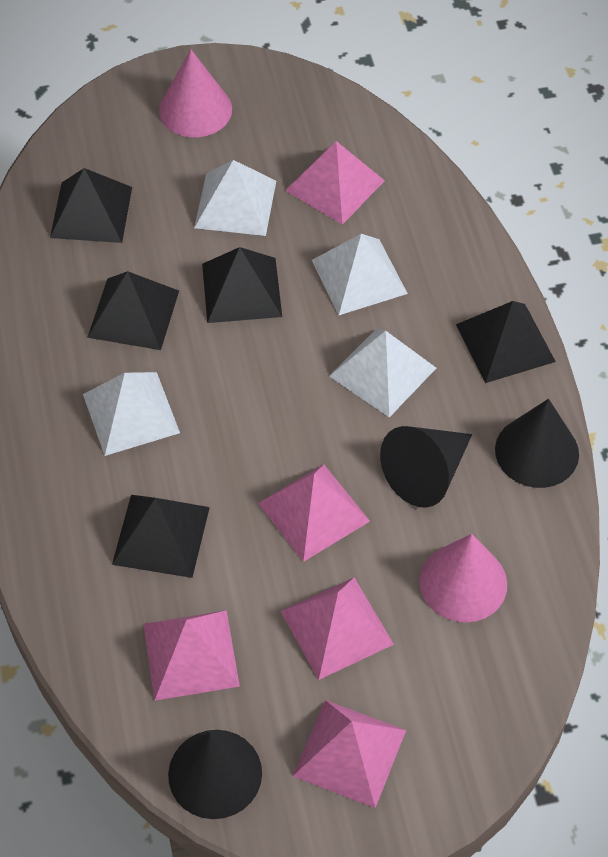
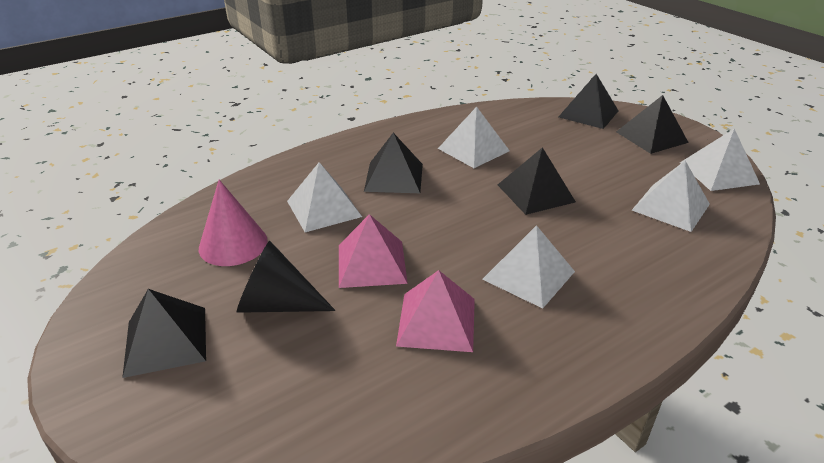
black cone: 3 -> 1
pink cone: 2 -> 1
pink pyramid: 5 -> 2
white pyramid: 4 -> 5

